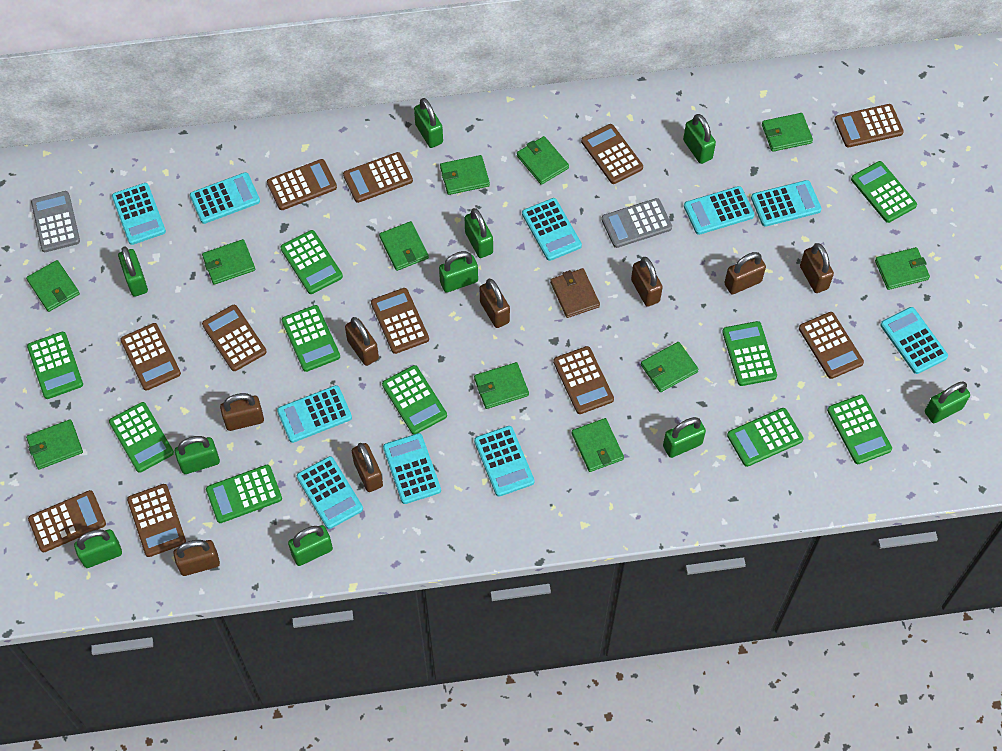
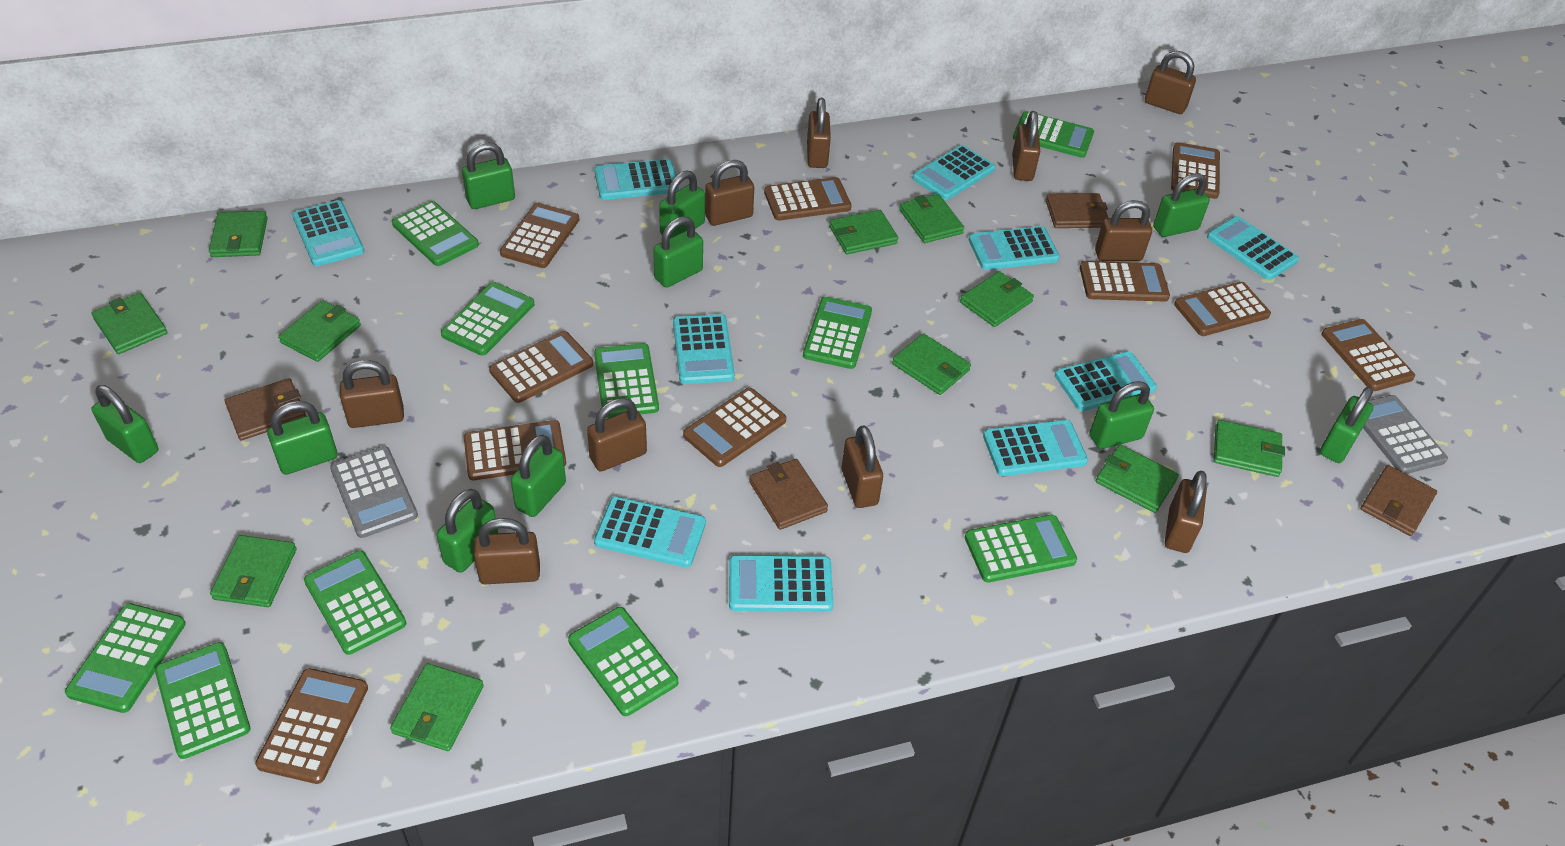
brown calculator: 11 -> 10
brown padlock: 8 -> 10
brown wallet: 1 -> 4

